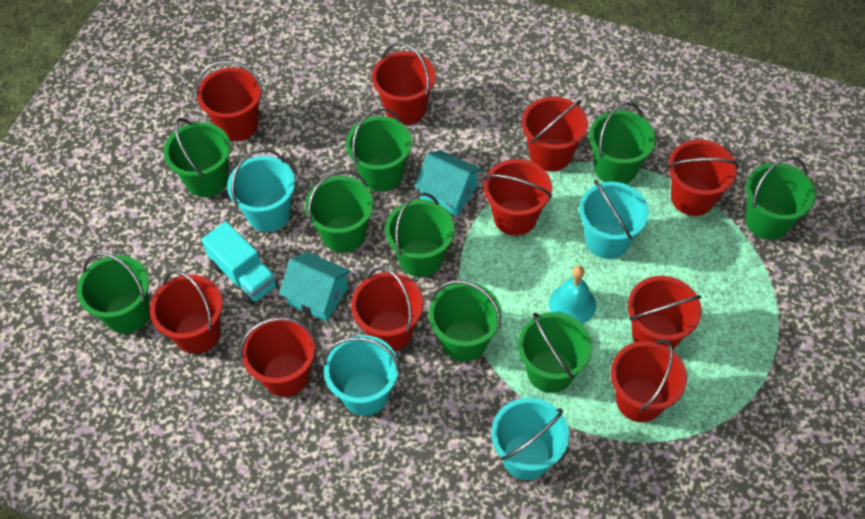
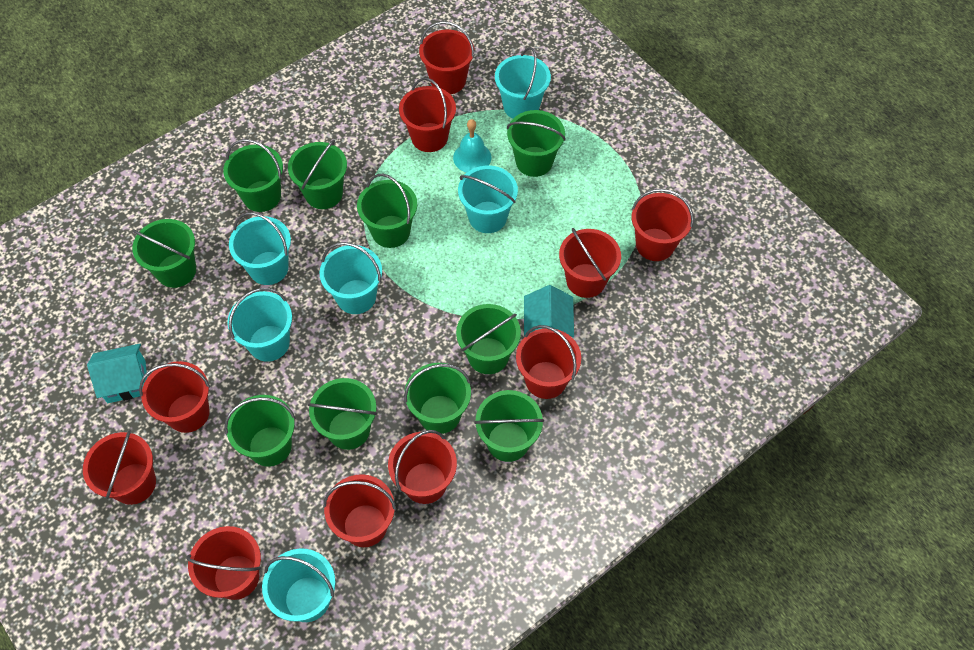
green bucket: 9 -> 10
turquoise bucket: 4 -> 6
turquoise truck: 1 -> 0

